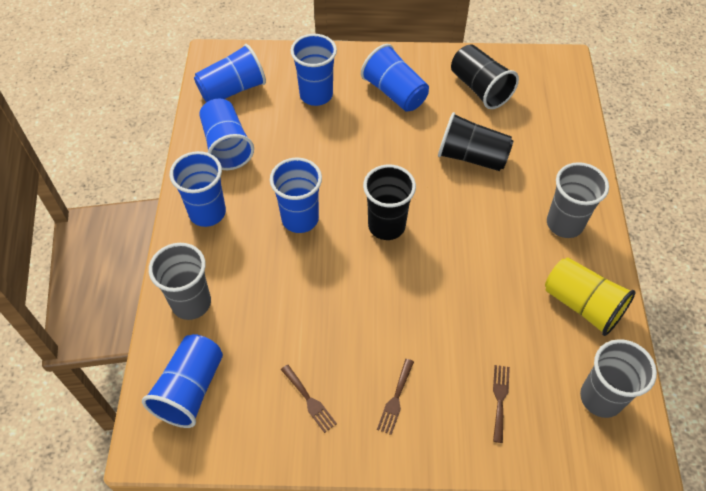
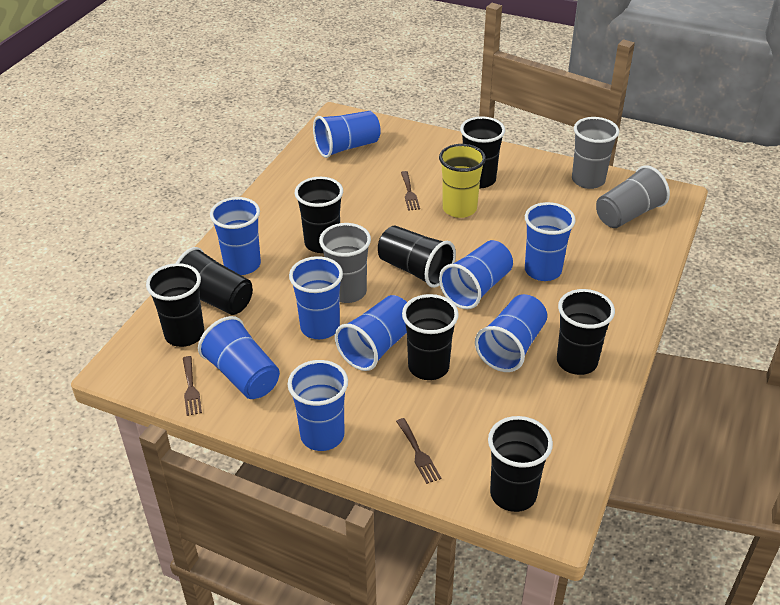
black cup: 3 -> 8
blue cup: 7 -> 9

